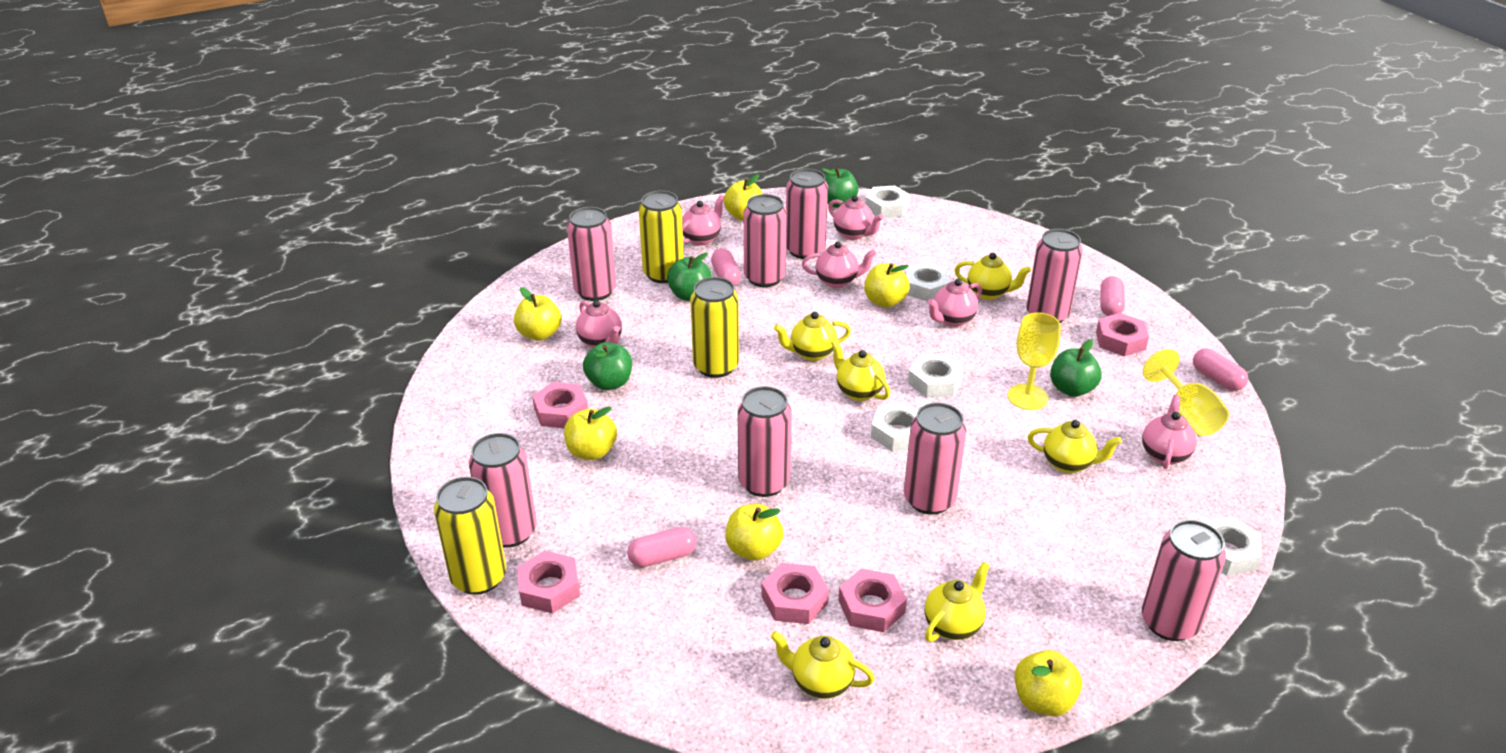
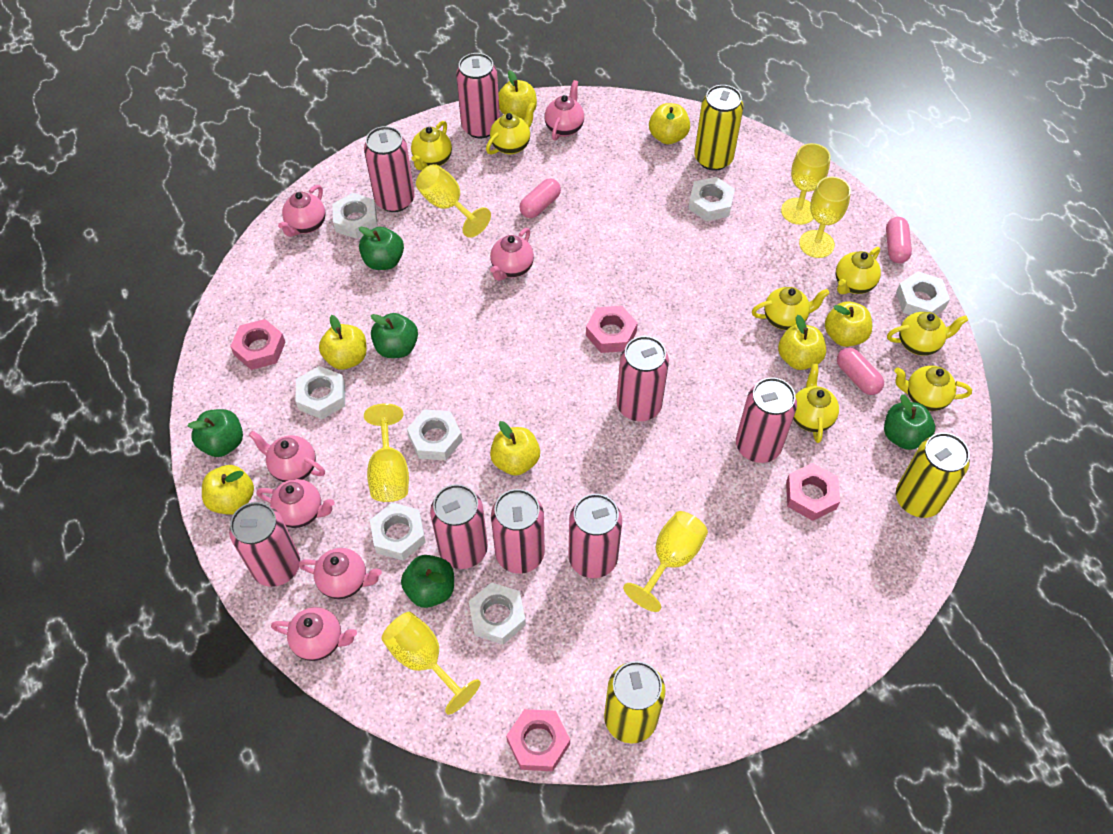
green apple: 4 -> 5
pink capsule: 4 -> 3
pink nut: 5 -> 4
pink teapot: 6 -> 7
white nut: 5 -> 7
yellow apple: 6 -> 7
yellow goblet: 2 -> 6
yellow teapot: 6 -> 7

